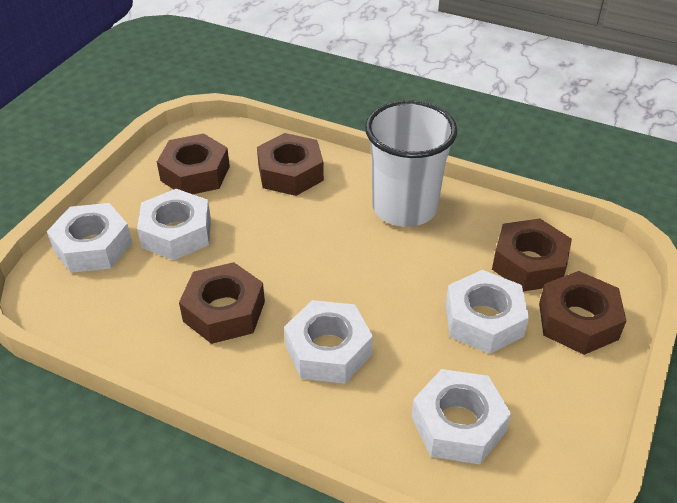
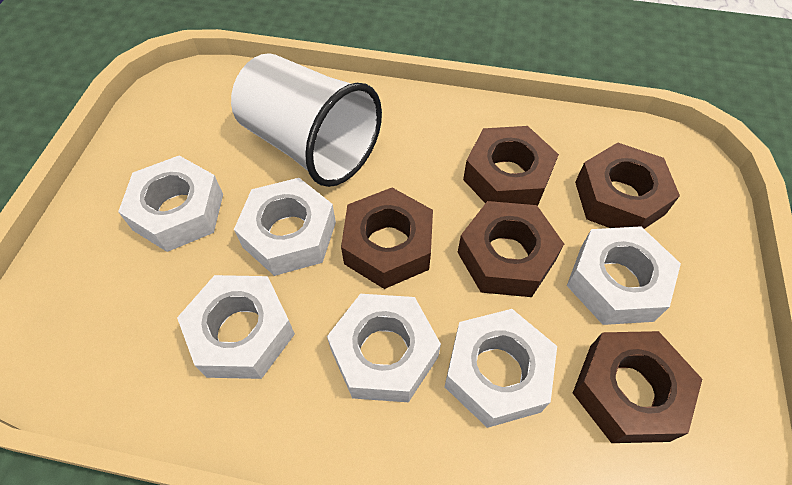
white nut: 5 -> 6

